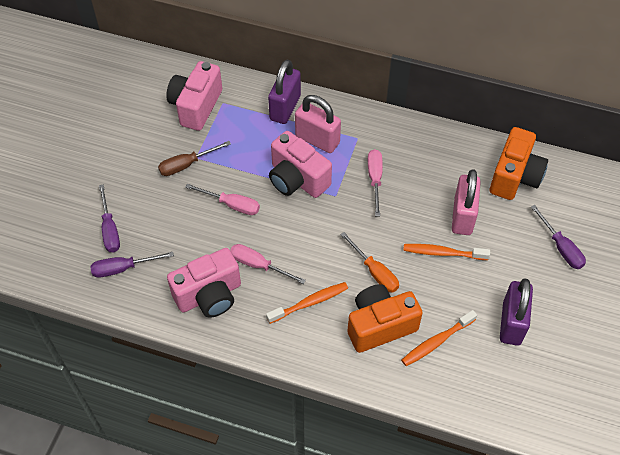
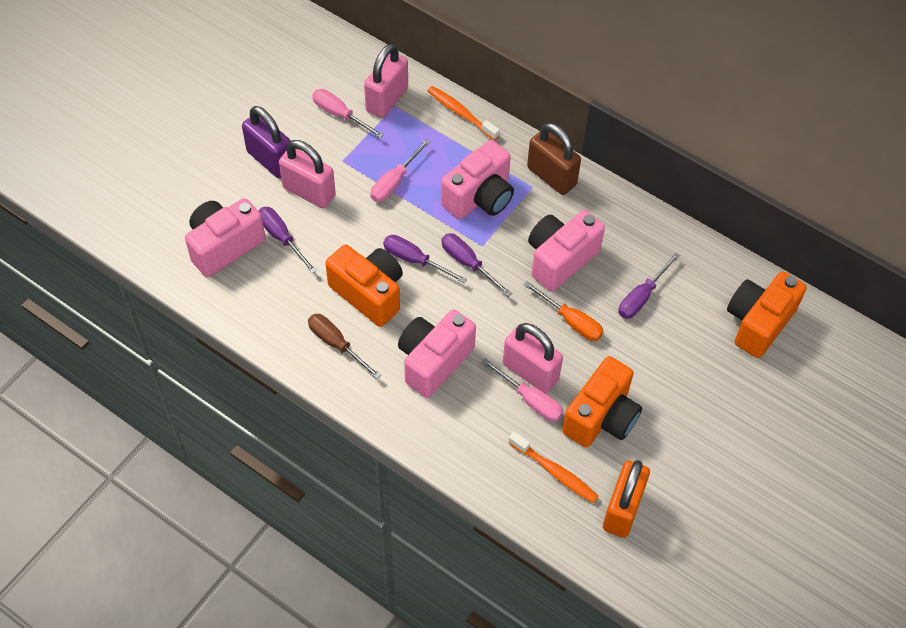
brown padlock: 0 -> 1
orange camera: 2 -> 3
orange padlock: 0 -> 1
orange toothbrush: 3 -> 2
pink camera: 3 -> 4
pink padlock: 2 -> 3
purple padlock: 2 -> 1
purple screwdriver: 3 -> 4

